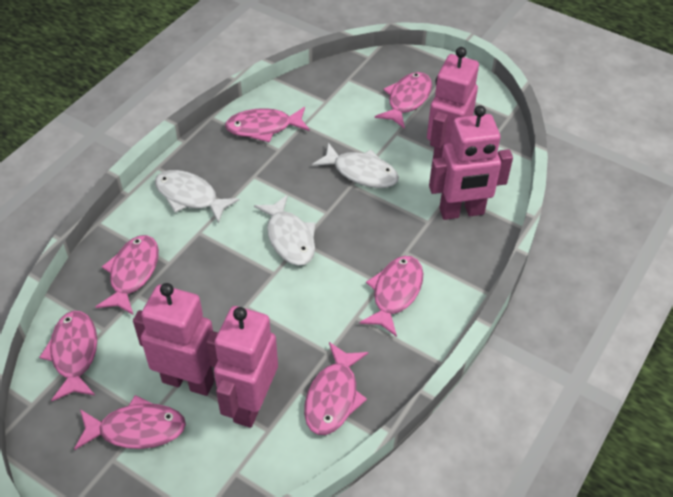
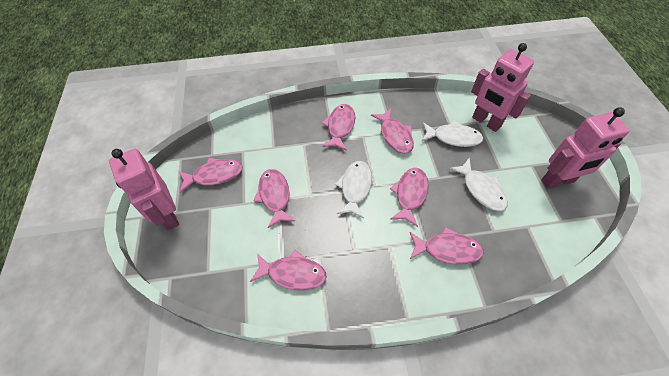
pink robot: 4 -> 3

